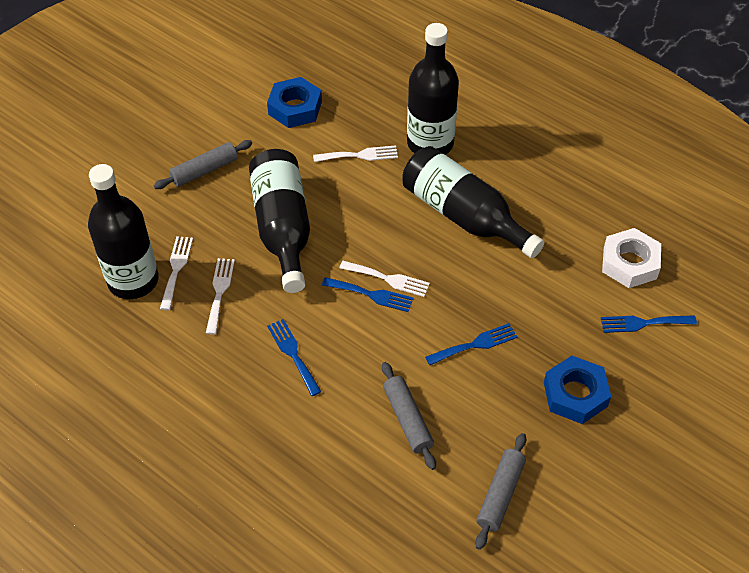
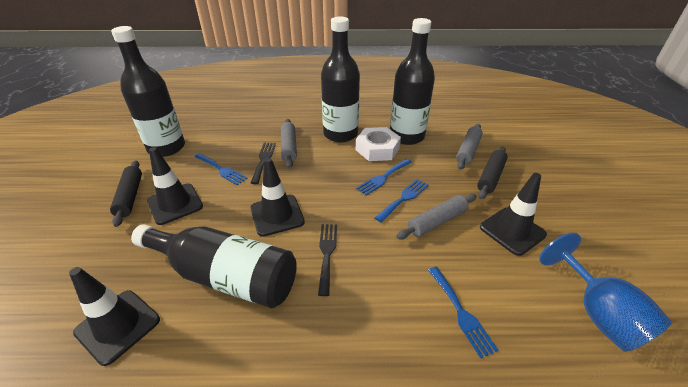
black fork: 0 -> 2
black rolling pin: 0 -> 2
black traffic cone: 0 -> 4
blue goblet: 0 -> 1
blue nut: 2 -> 0
white fork: 4 -> 0

